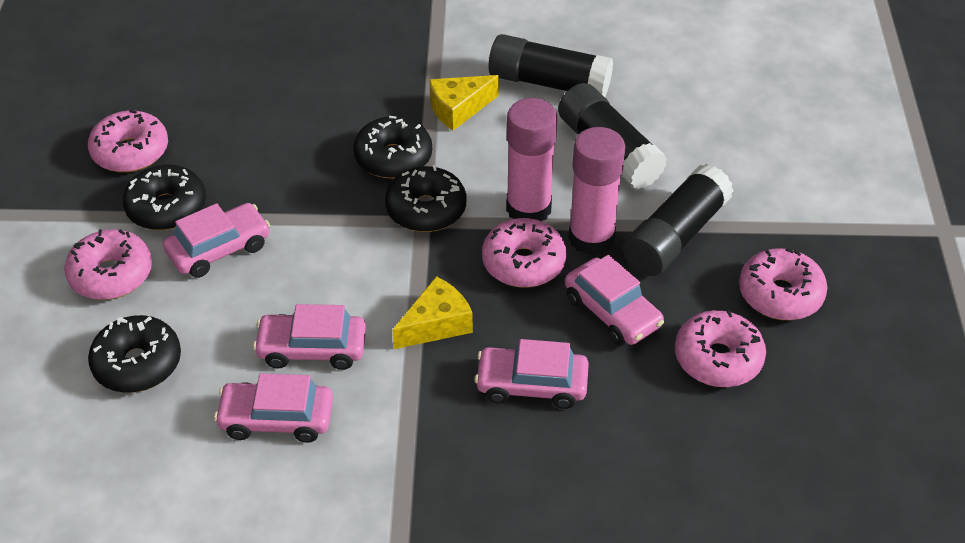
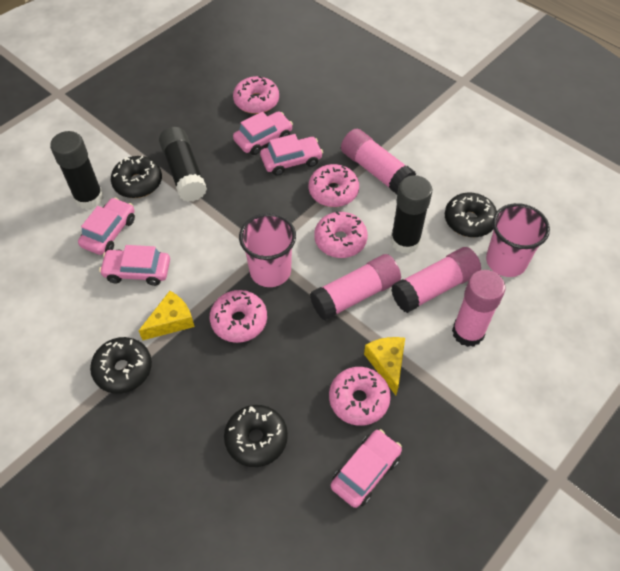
pink cup: 0 -> 2
pink glue stick: 2 -> 4

